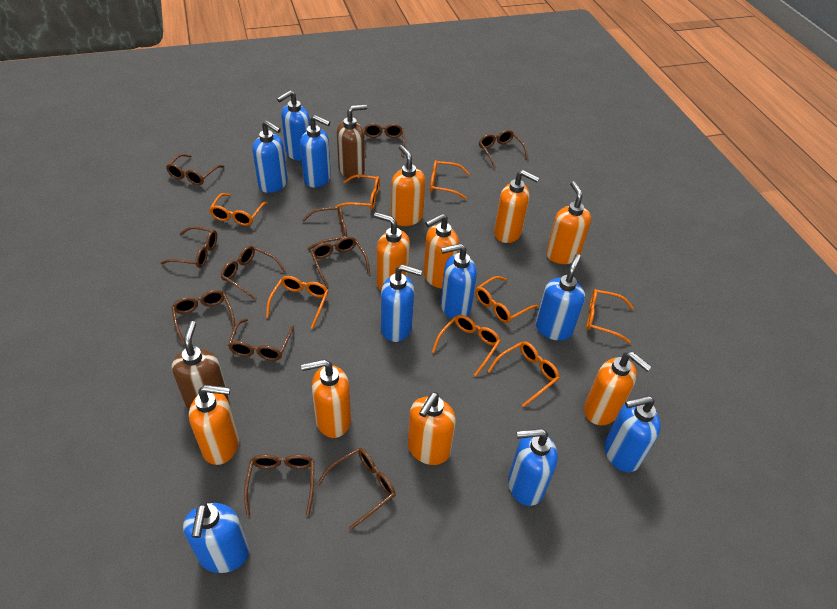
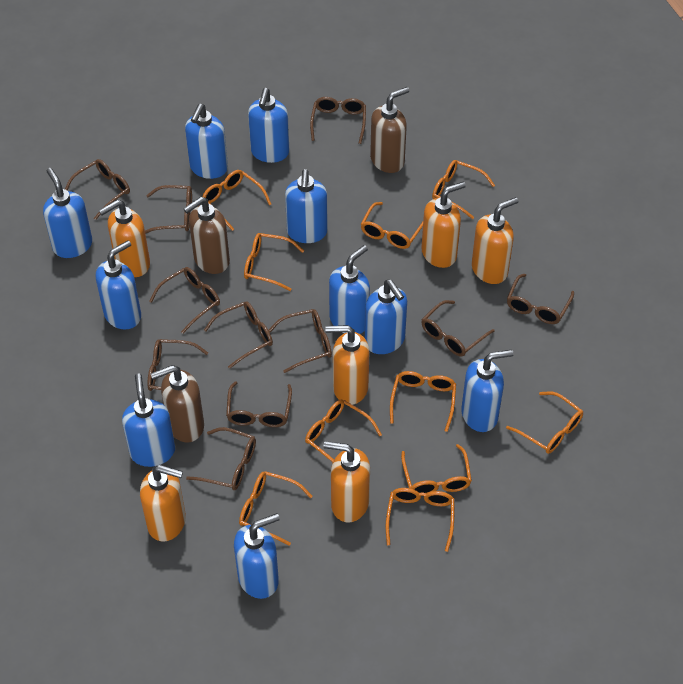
blue soap dispenser: 9 -> 10
brown soap dispenser: 2 -> 3
orange glasses: 8 -> 10
orange soap dispenser: 9 -> 6

